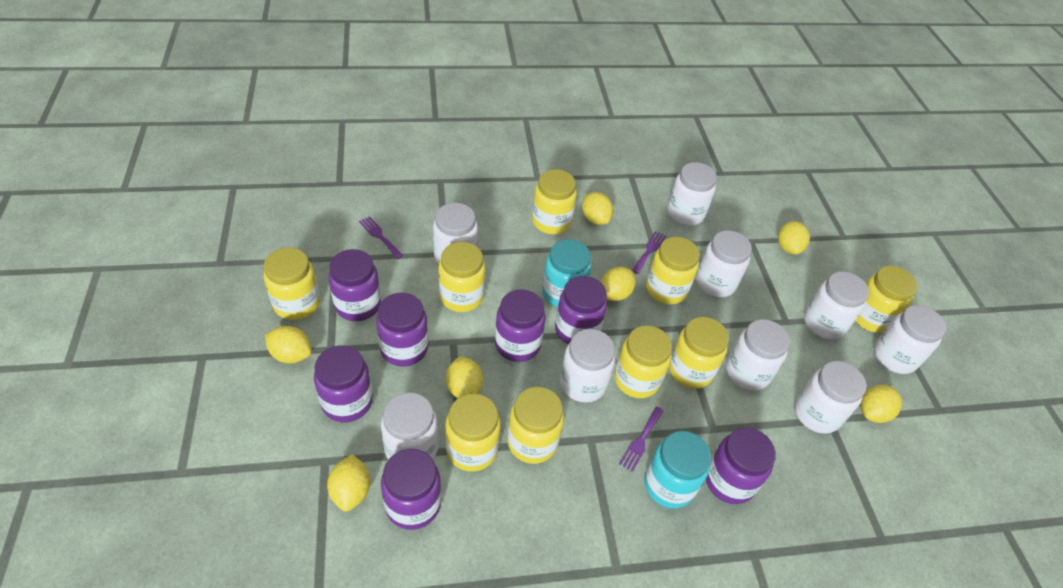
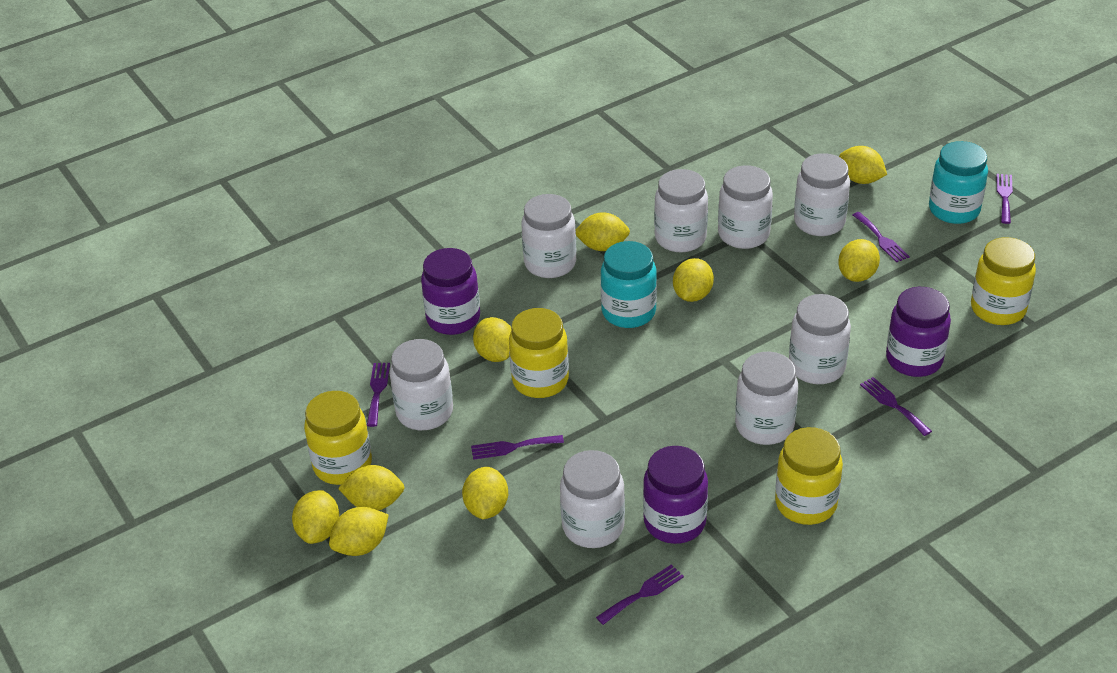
purple fork: 3 -> 6
purple jar: 7 -> 3
white jar: 9 -> 8
yellow jar: 9 -> 4
yellow lemon: 7 -> 9

